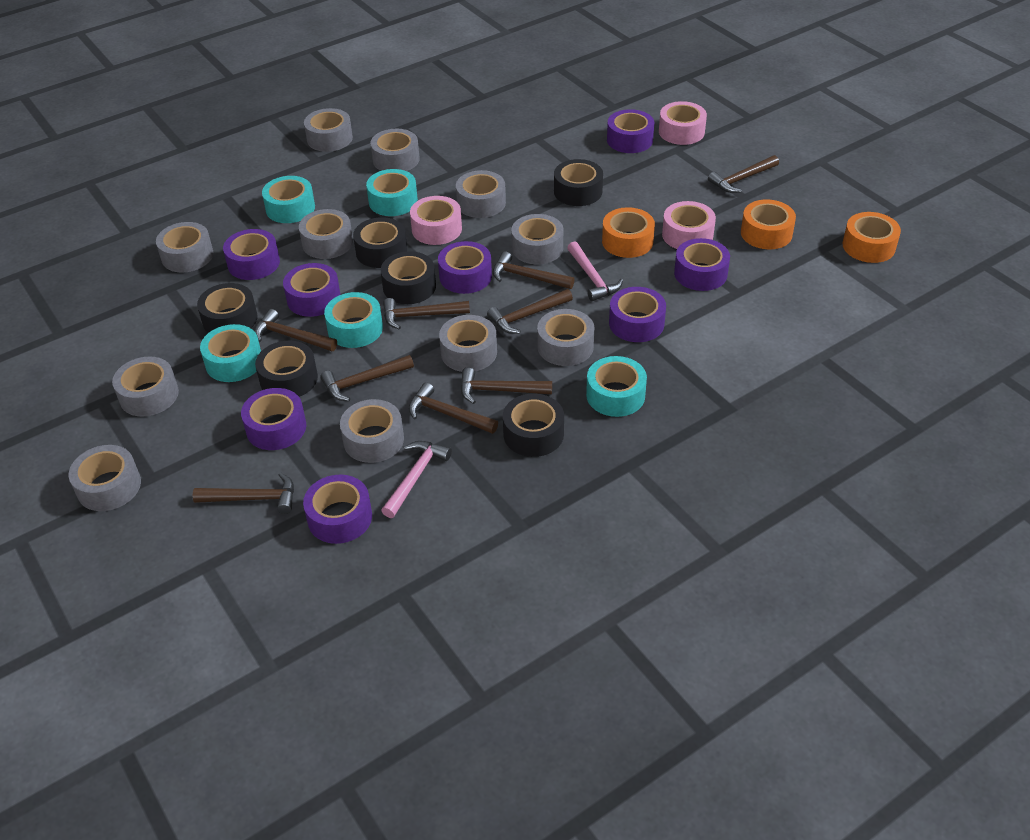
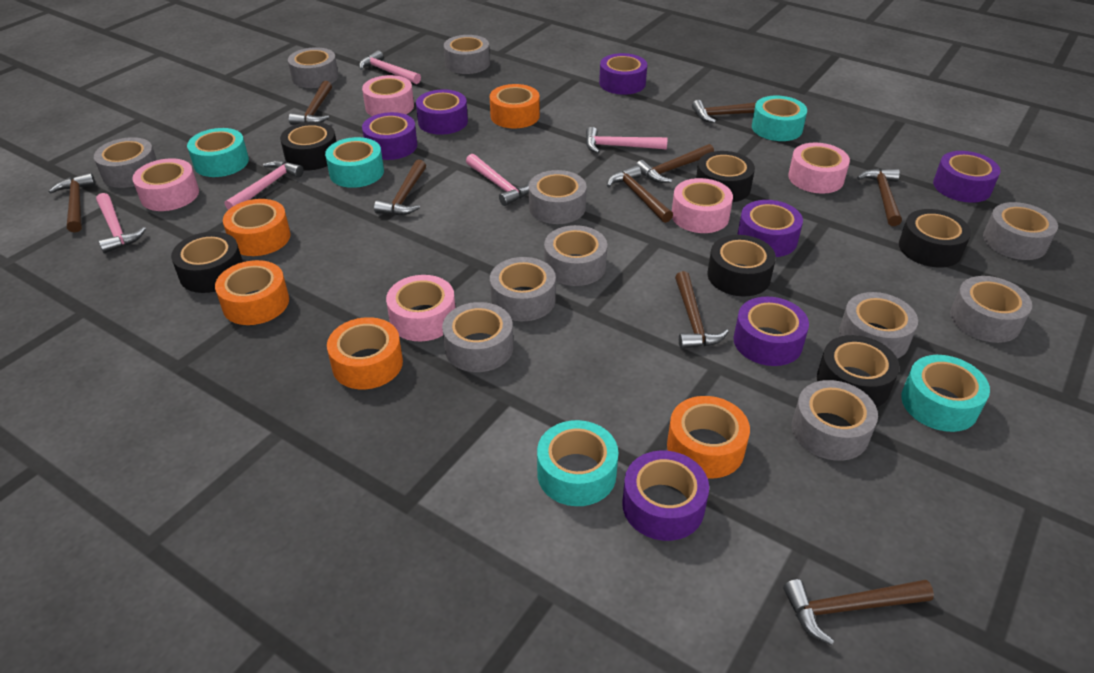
orange tape: 3 -> 5
pink hammer: 2 -> 5
pink tape: 3 -> 5
purple tape: 8 -> 7

